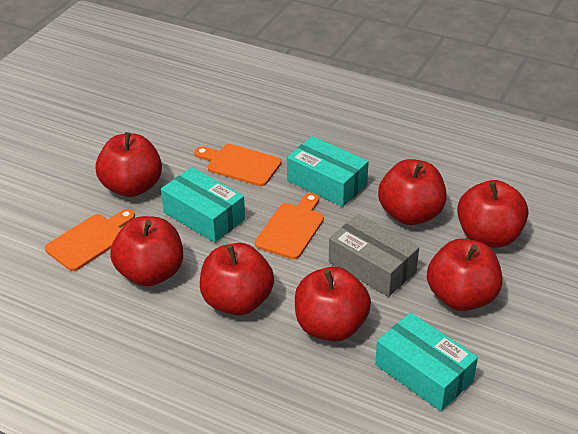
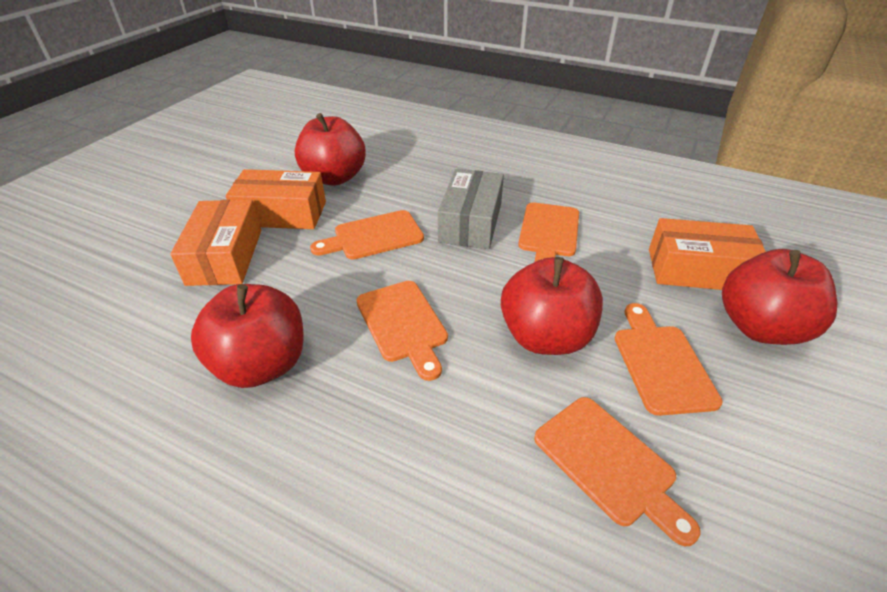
orange box: 0 -> 3
orange cutting board: 3 -> 5
red apple: 7 -> 4
turquoise box: 3 -> 0

